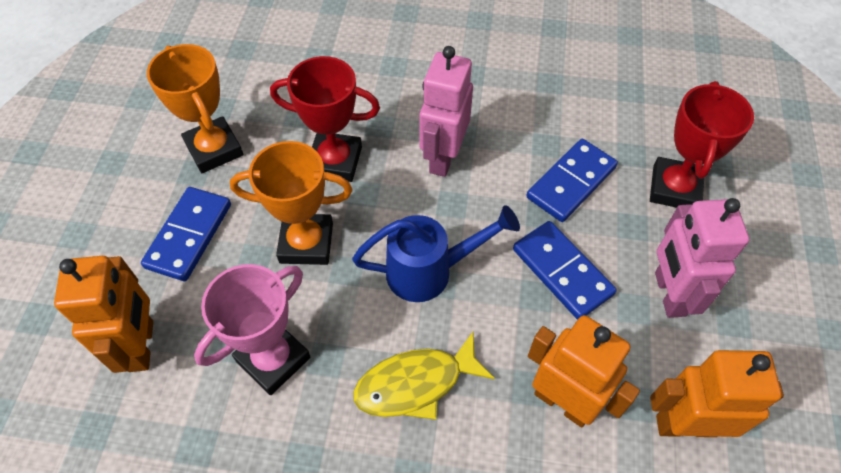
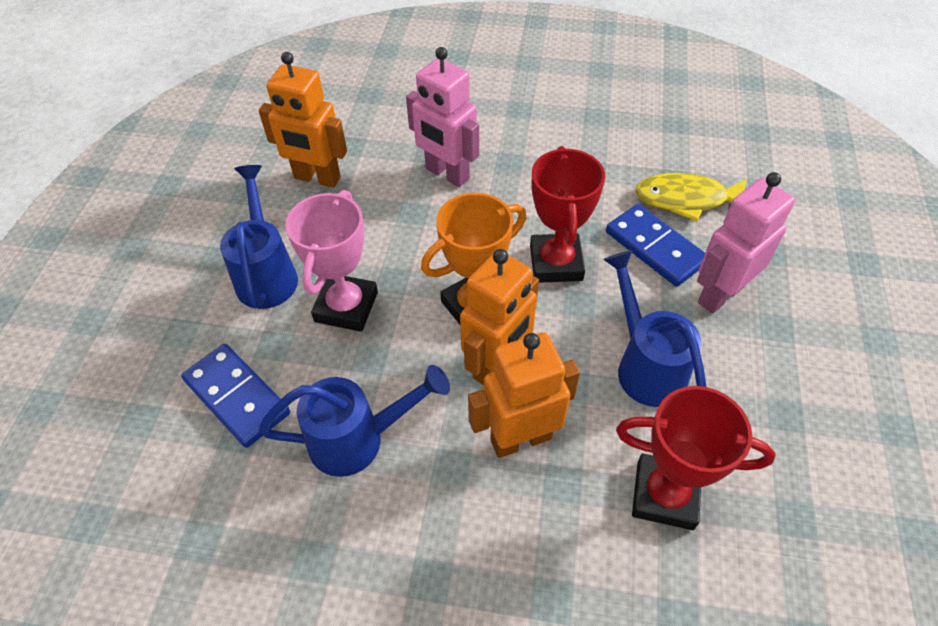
blue domino: 3 -> 2
blue watering can: 1 -> 3
orange trophy: 2 -> 1

